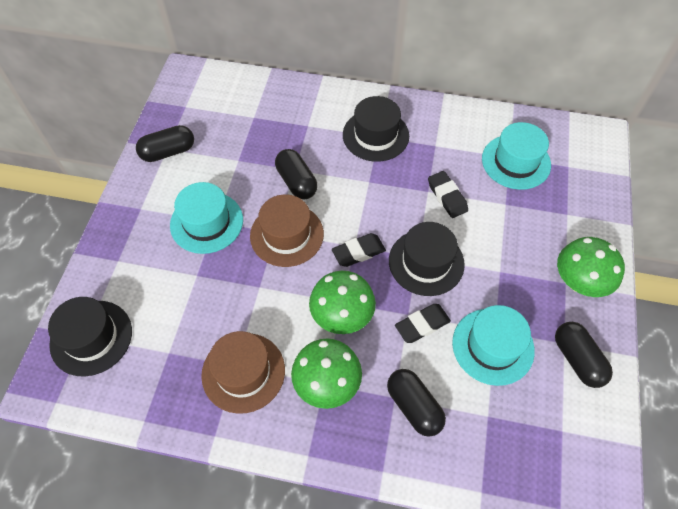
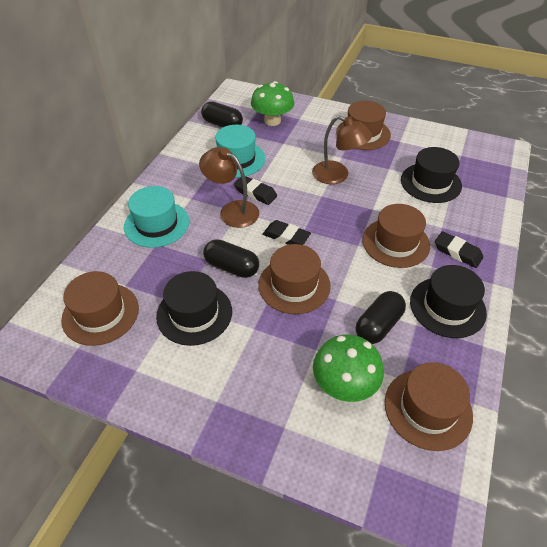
black capsule: 4 -> 3
brown hat: 2 -> 5
brown lamp: 0 -> 2
green mushroom: 3 -> 2
turquoise hat: 3 -> 2

